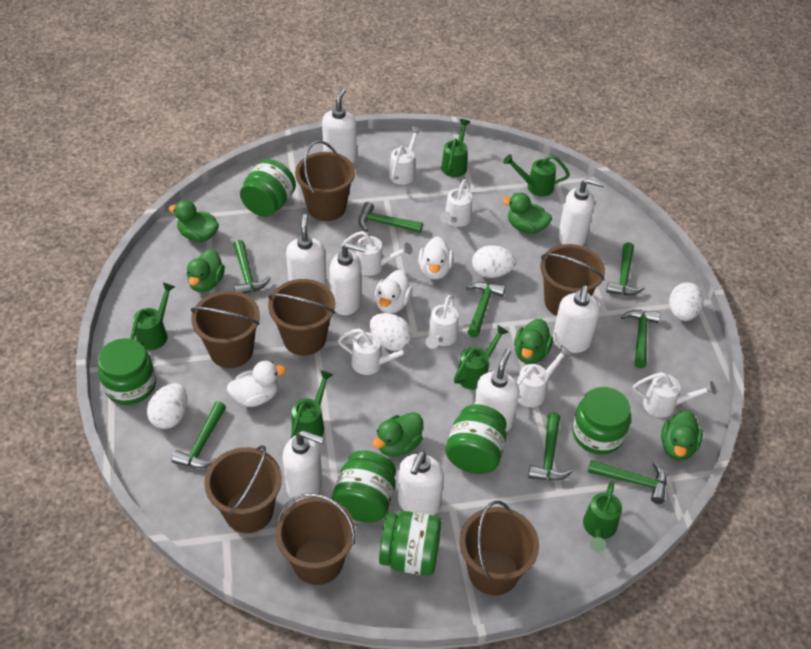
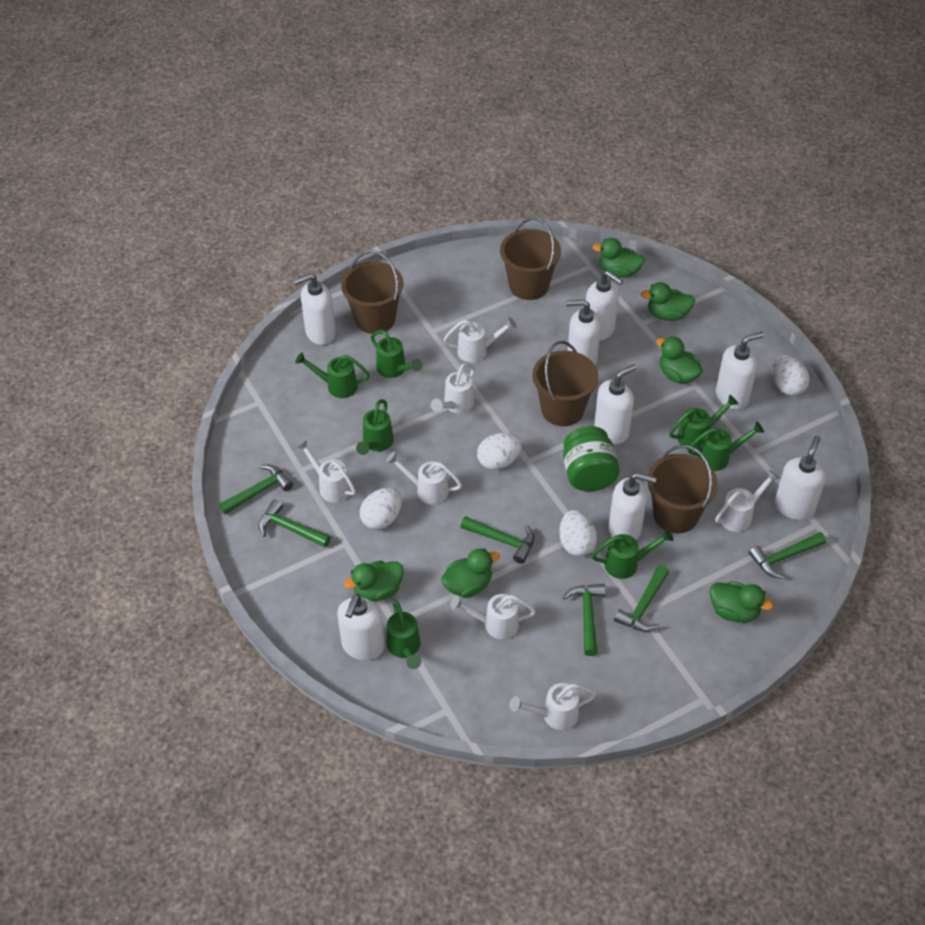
brown bucket: 7 -> 4
green hammer: 8 -> 6
green jar: 6 -> 1
green watering can: 6 -> 7
white duck: 3 -> 0

